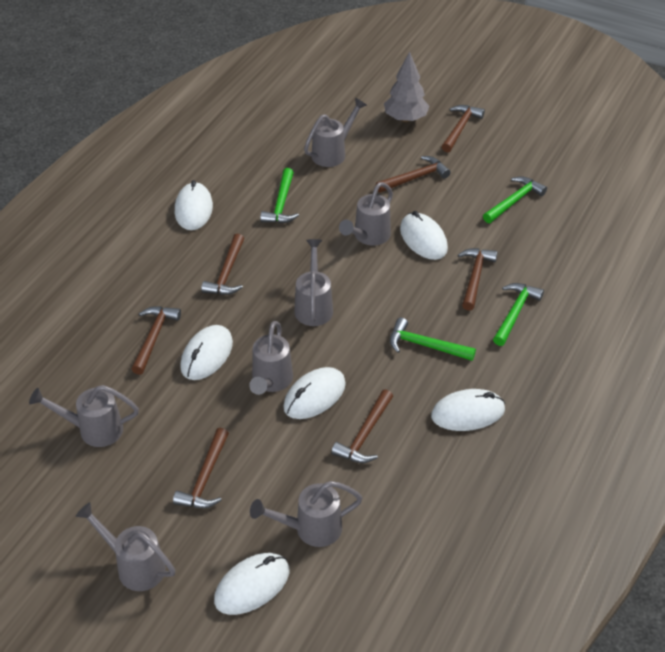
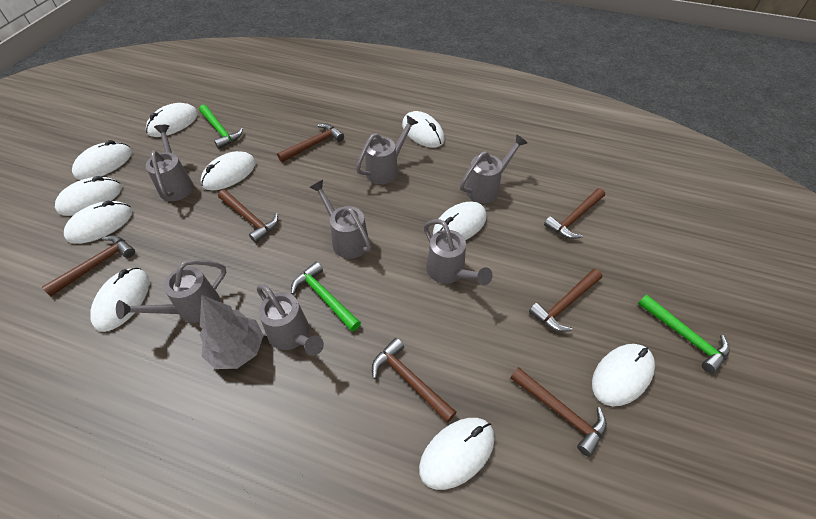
green hammer: 4 -> 3
white mouse: 6 -> 10

